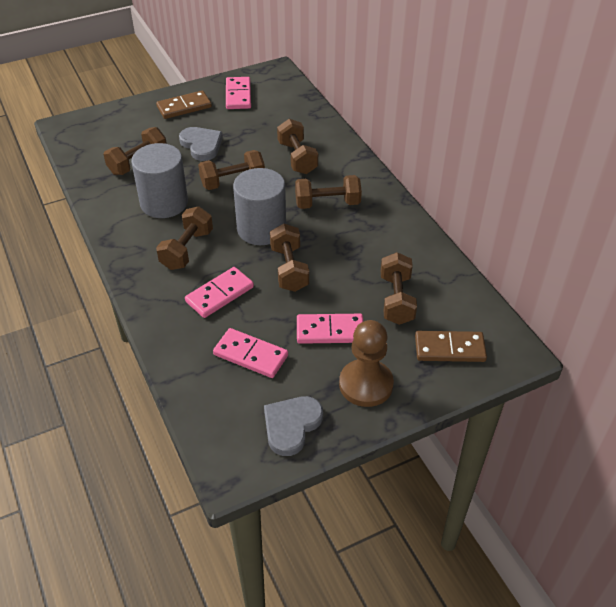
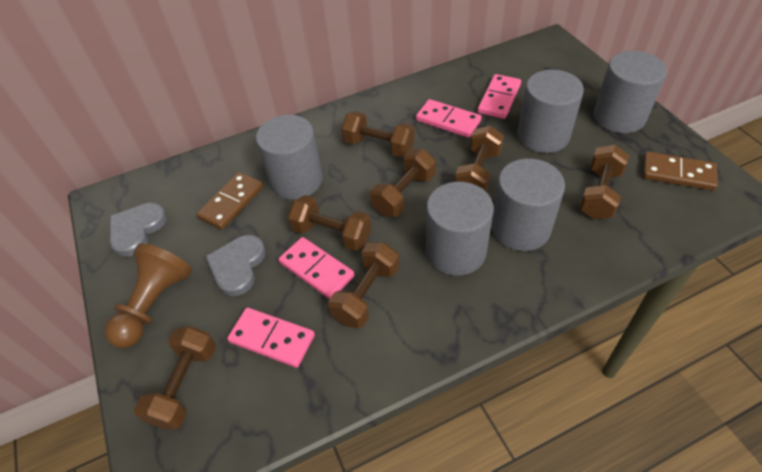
grey cylinder: 2 -> 5

